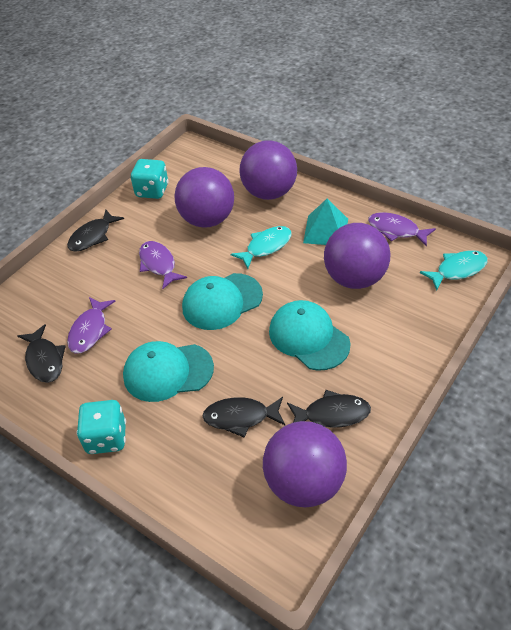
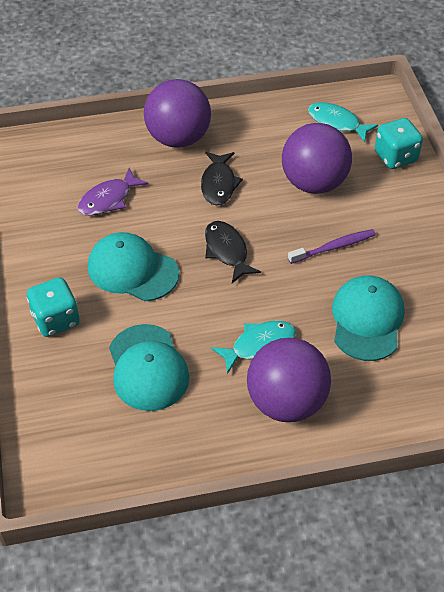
black fish: 4 -> 2
purple ball: 4 -> 3
purple fish: 3 -> 1
purple toothbrush: 0 -> 1
turquoise pyramid: 1 -> 0

